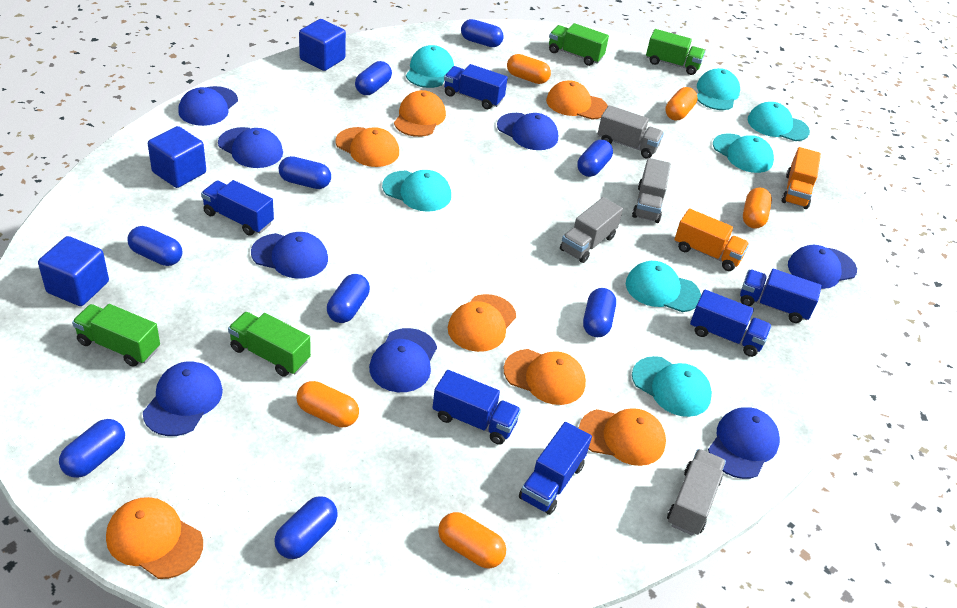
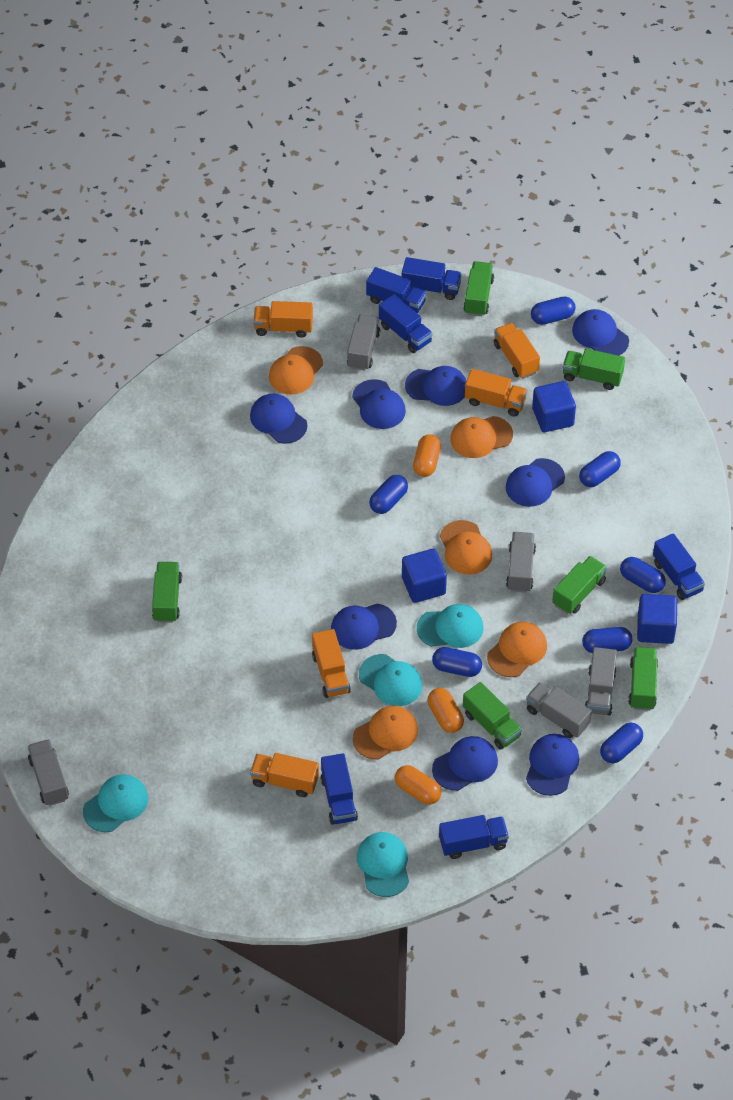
blue capsule: 9 -> 7
green truck: 4 -> 6
grey truck: 4 -> 5
orange cap: 7 -> 5
orange capsule: 5 -> 3
orange truck: 2 -> 5
turquoise cap: 7 -> 4

